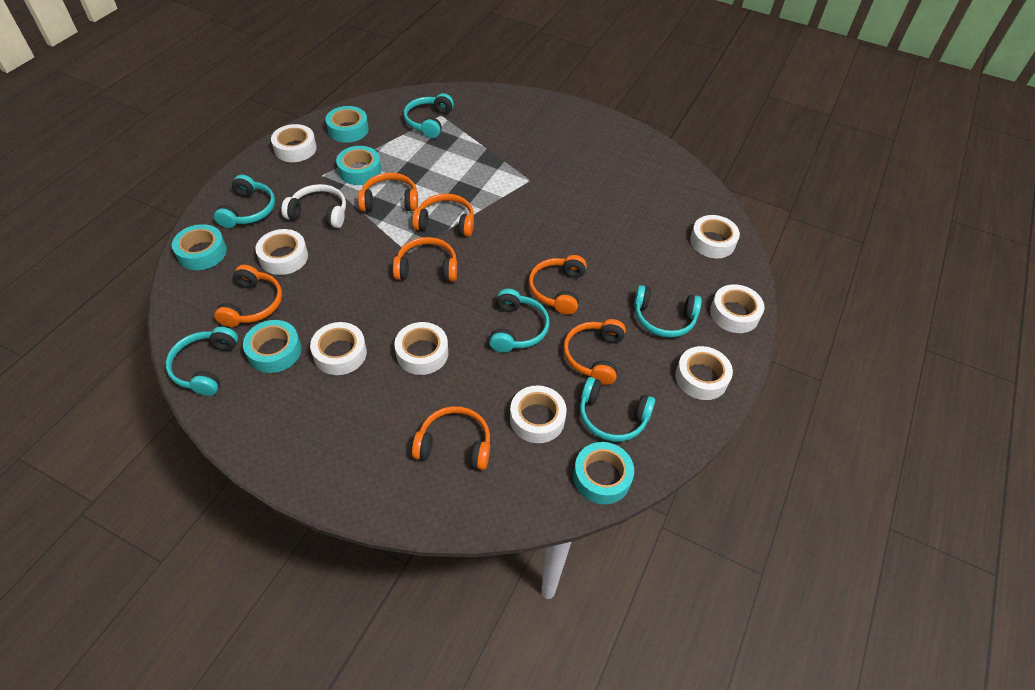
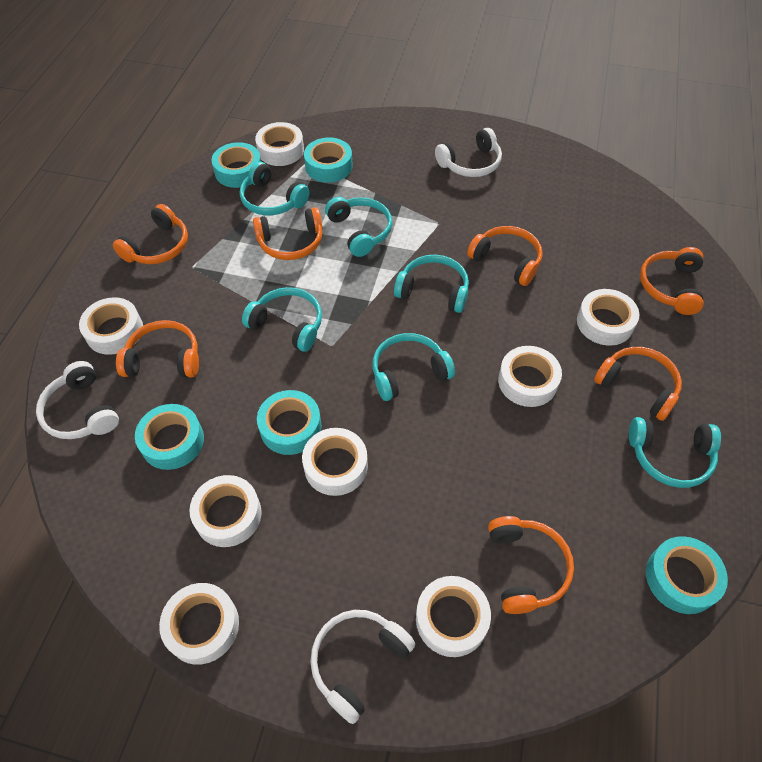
white headphones: 1 -> 3

